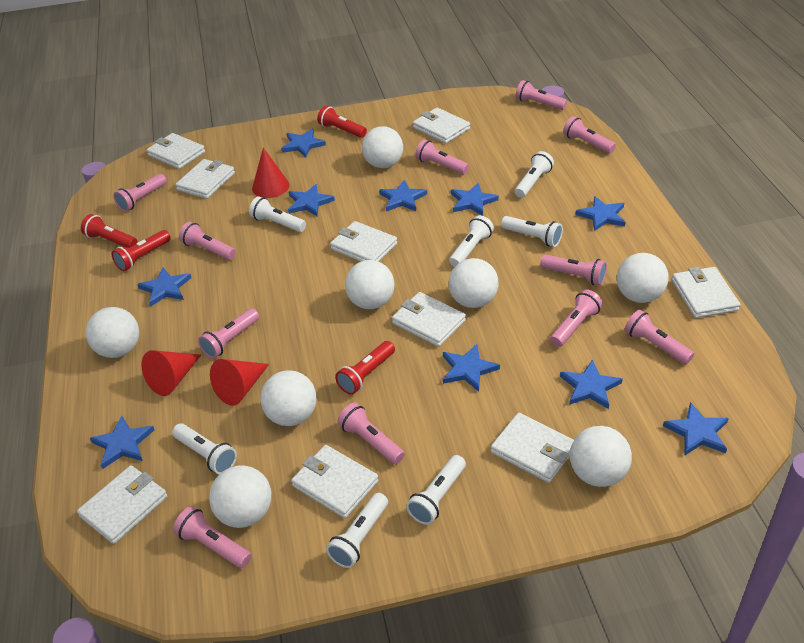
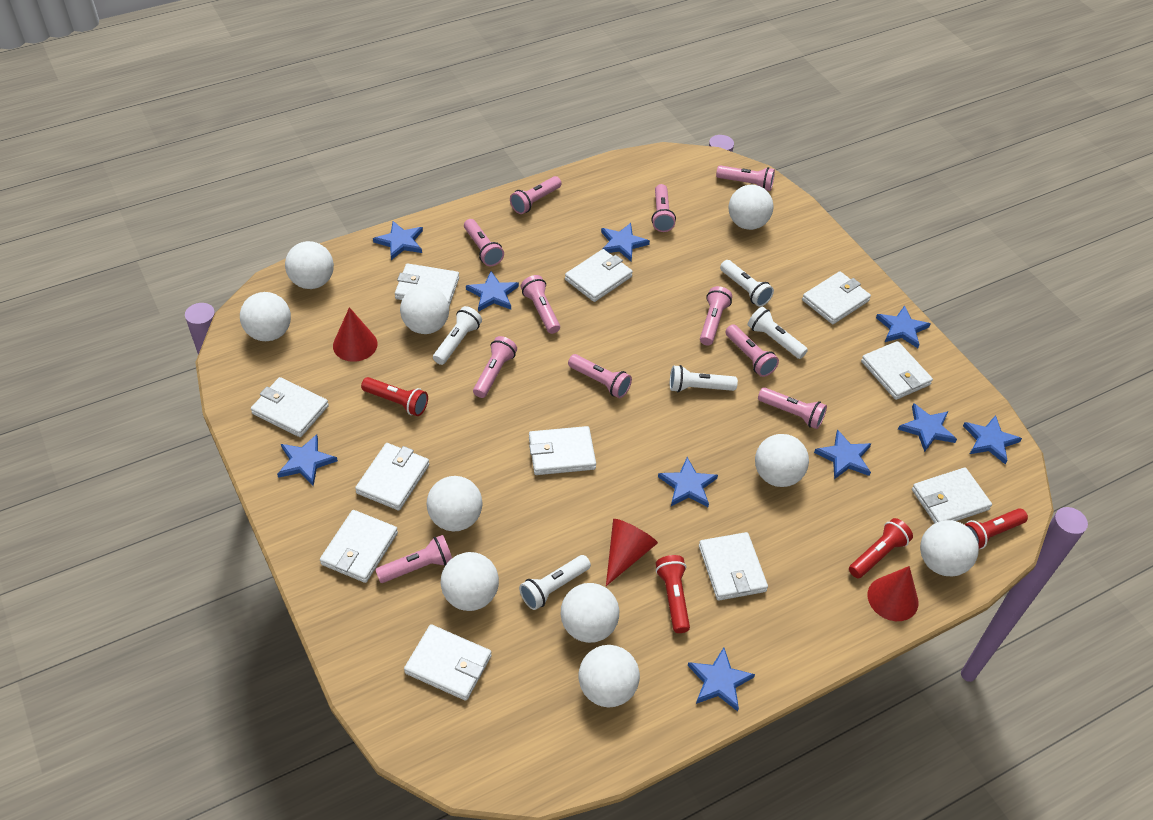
white ball: 8 -> 10
white flashlight: 7 -> 5
white wallet: 9 -> 11

